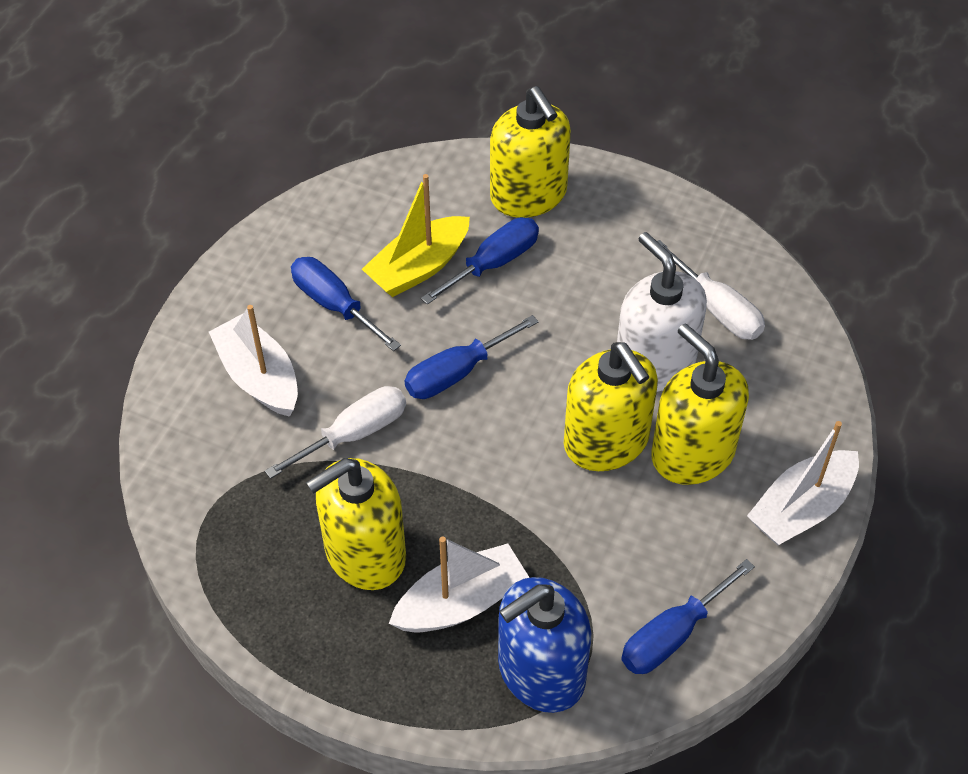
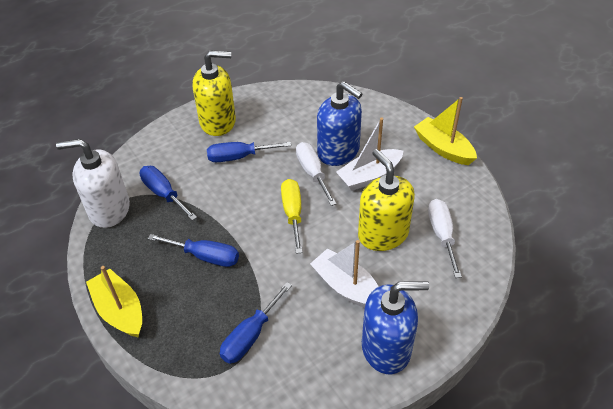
blue soap dispenser: 1 -> 2
white boat: 3 -> 2
yellow boat: 1 -> 2
yellow screwdriver: 0 -> 1
yellow soap dispenser: 4 -> 2

